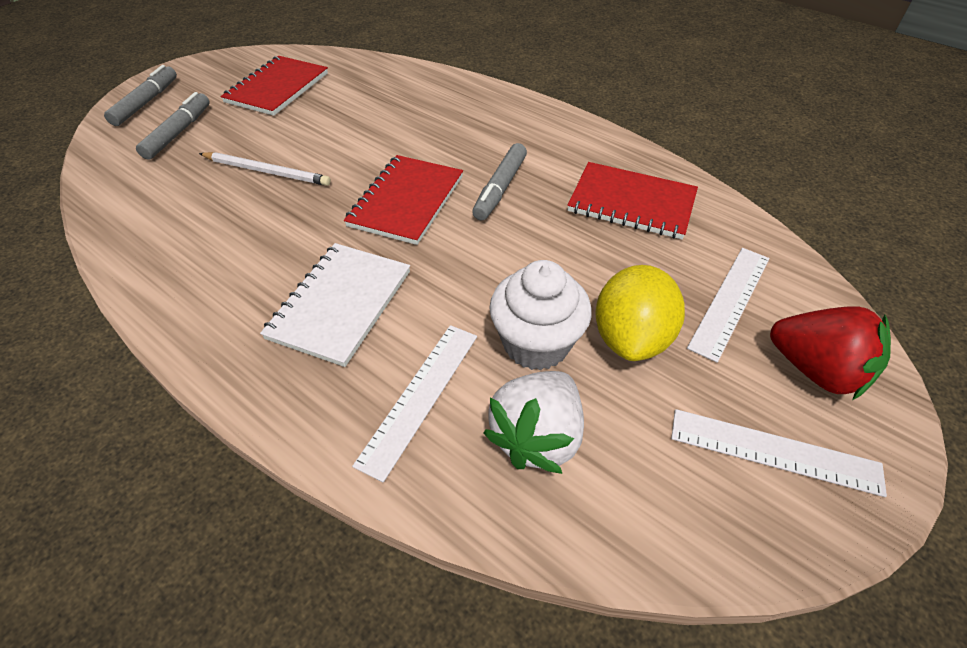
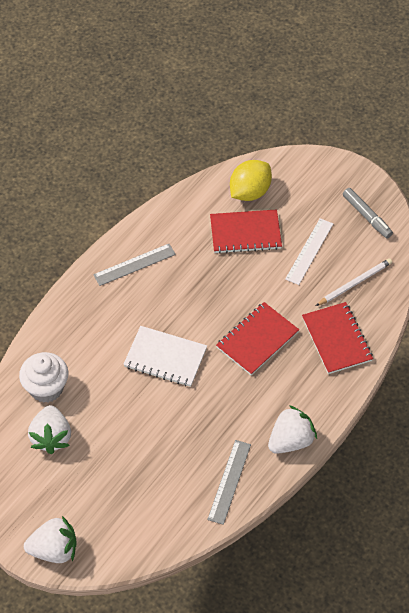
grey marker: 3 -> 1
grey ruler: 0 -> 2
red strawberry: 1 -> 0
white ruler: 3 -> 1
white strawberry: 1 -> 3

